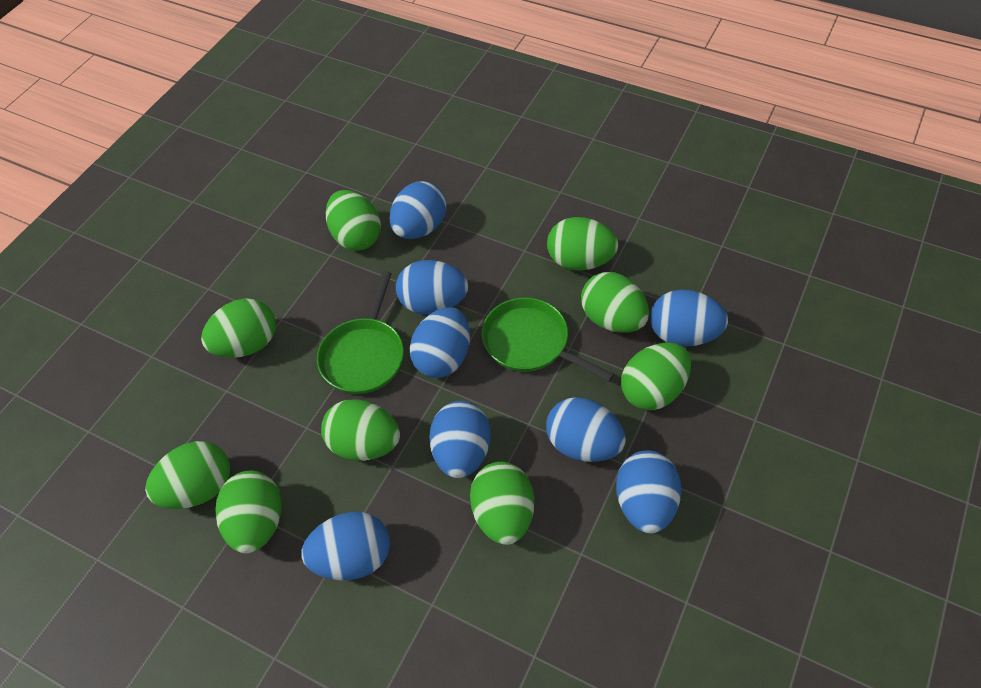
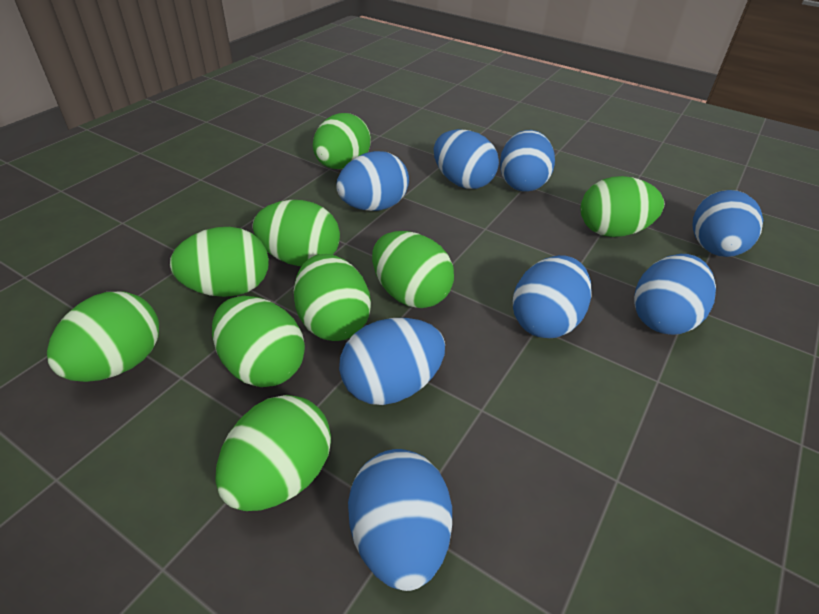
green pan: 2 -> 0

